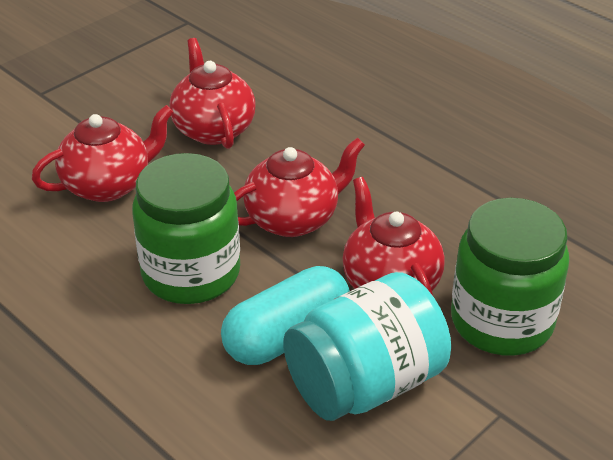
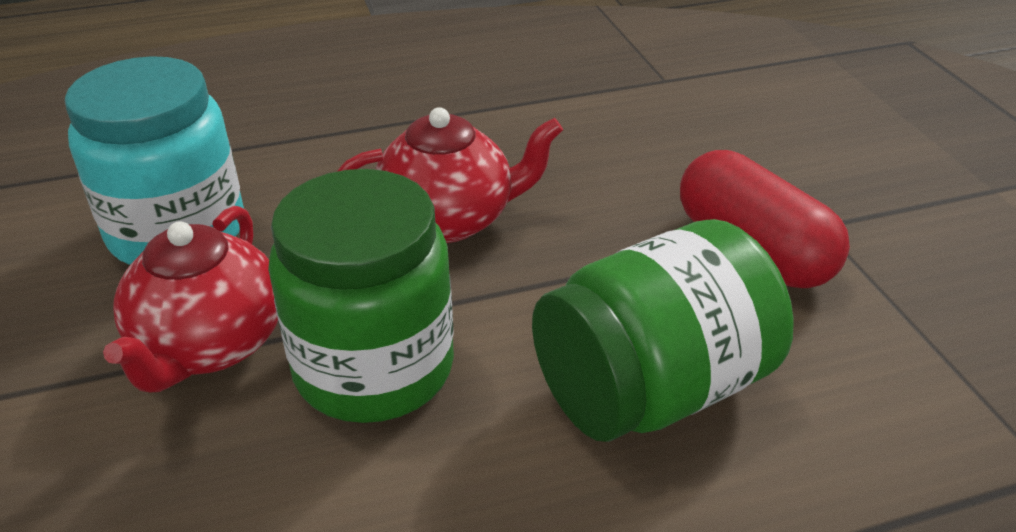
red capsule: 0 -> 1
red teapot: 4 -> 2
turquoise capsule: 1 -> 0

